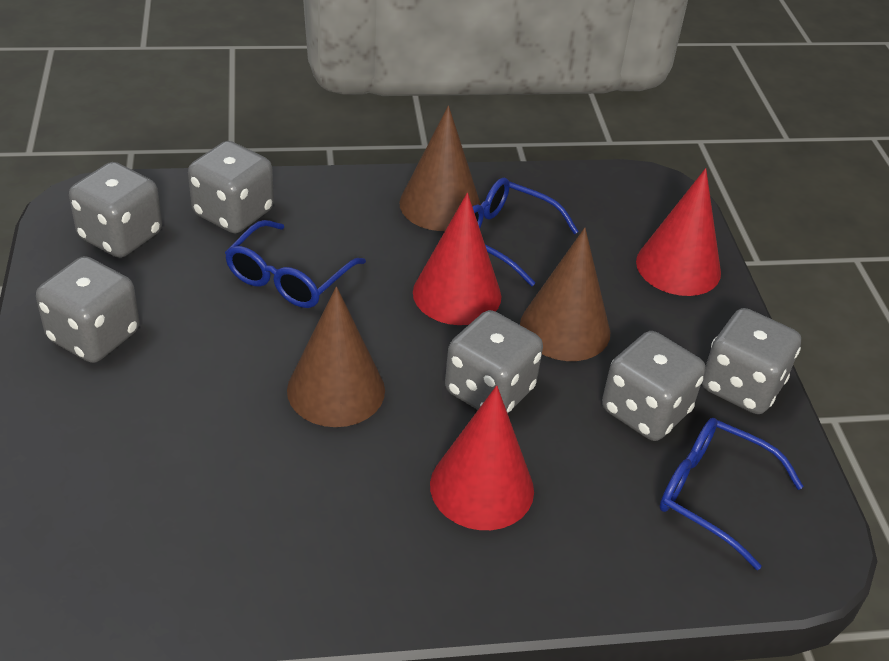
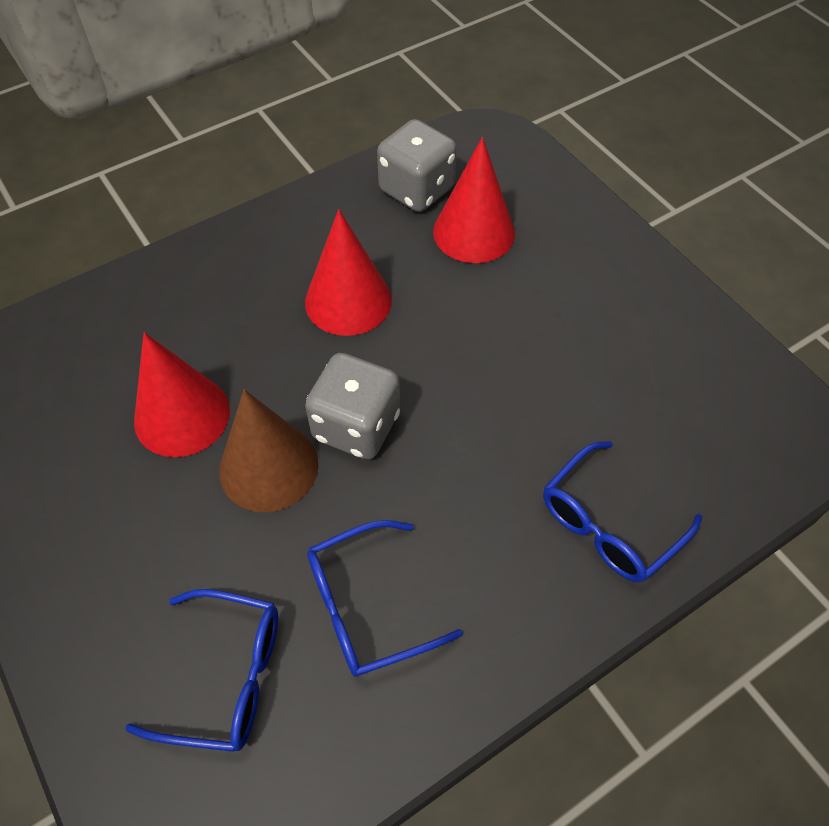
brown cone: 3 -> 1
grey dice: 6 -> 2

